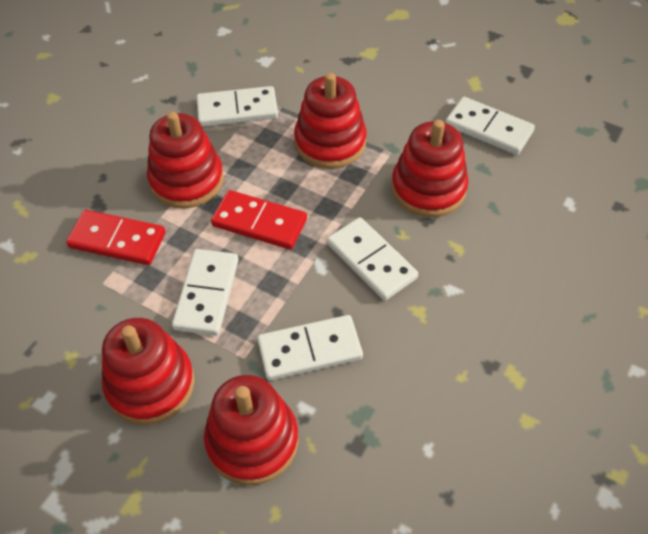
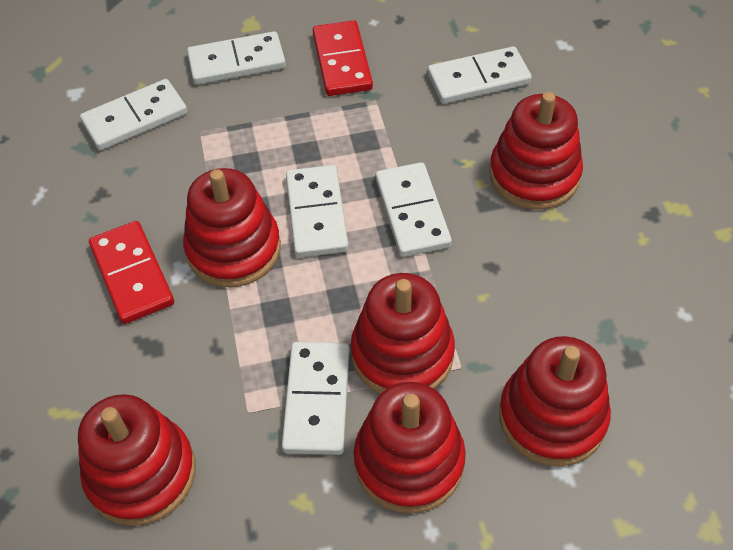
red stacking toy: 5 -> 6
white domino: 5 -> 6

